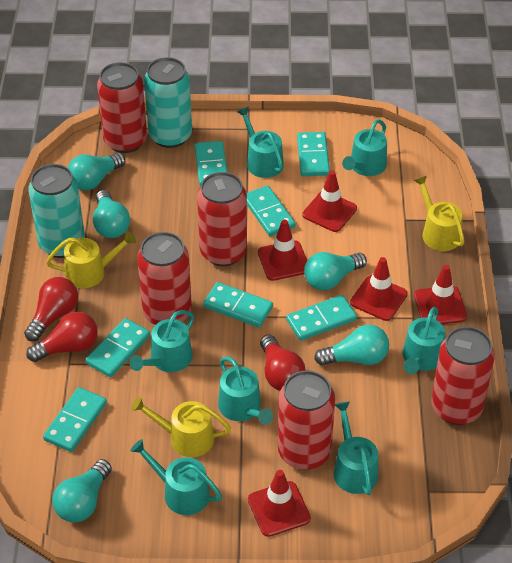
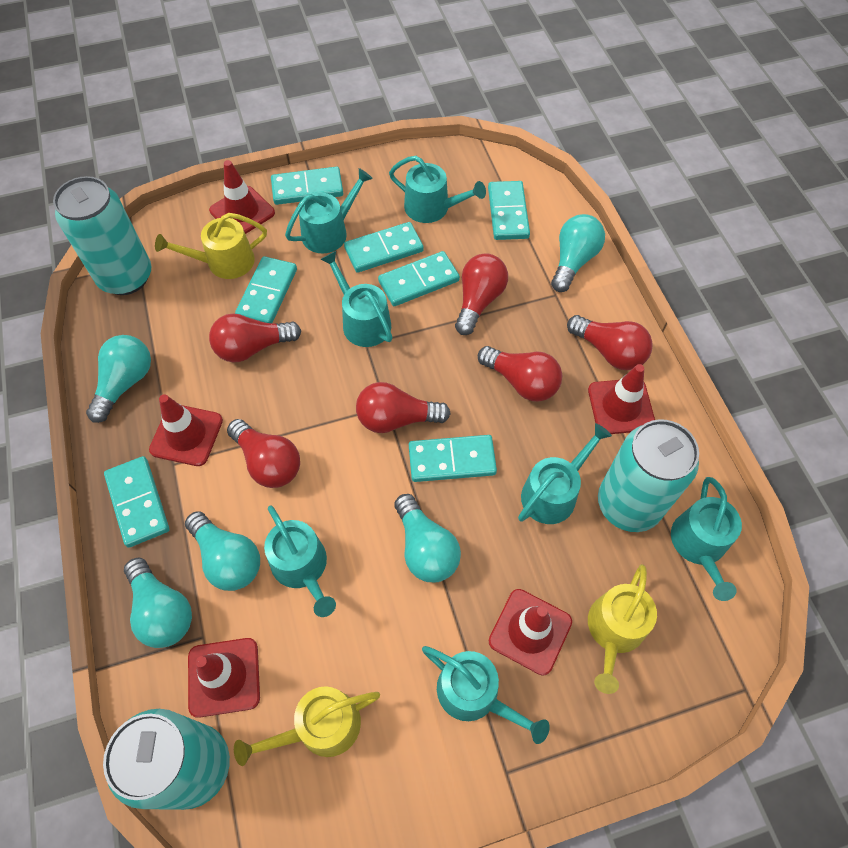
red can: 5 -> 0
red light bulb: 3 -> 6
turquoise can: 2 -> 3

